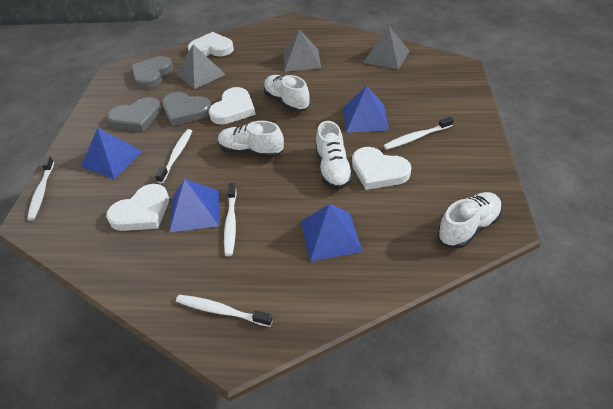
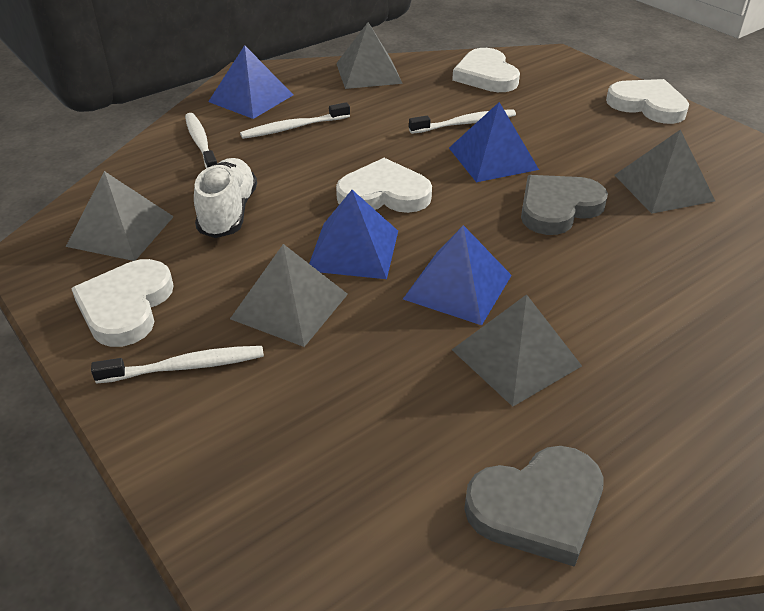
grey heart: 3 -> 2
grey pyramid: 3 -> 5
white shoe: 4 -> 1
white toothbrush: 5 -> 4

